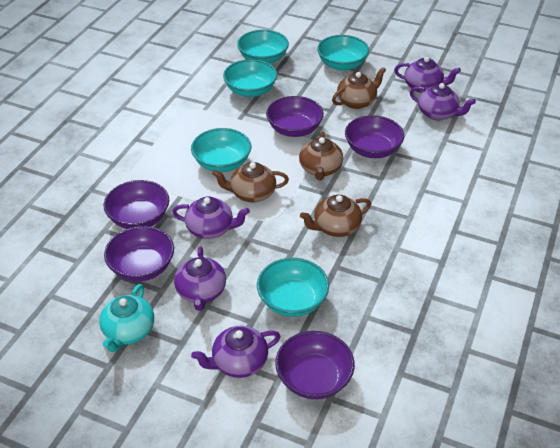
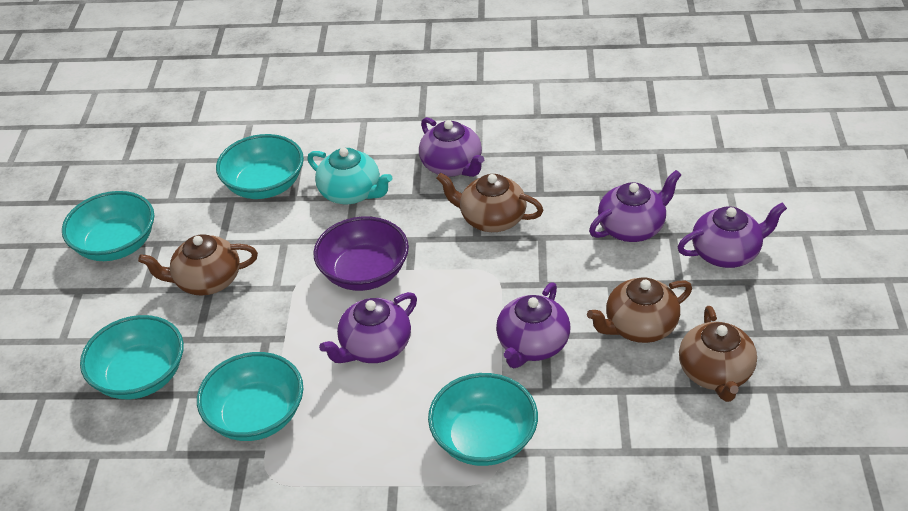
purple bowl: 5 -> 1

